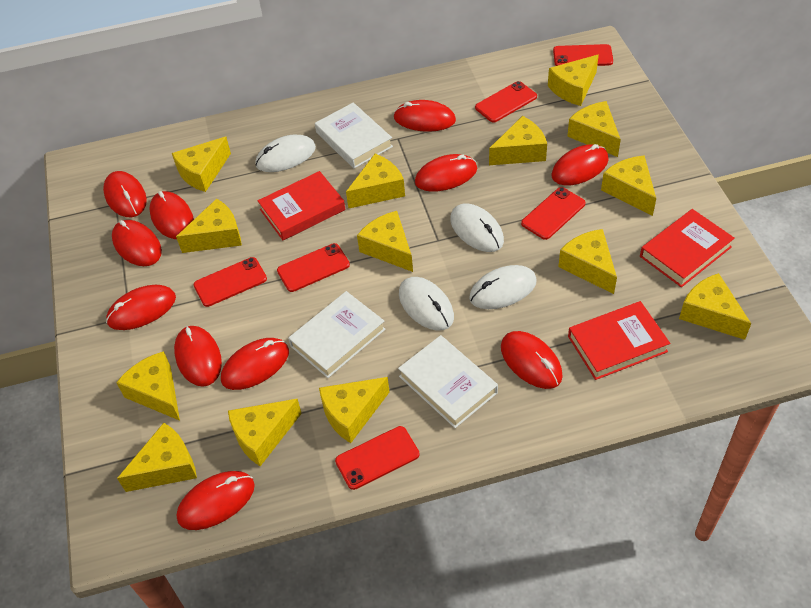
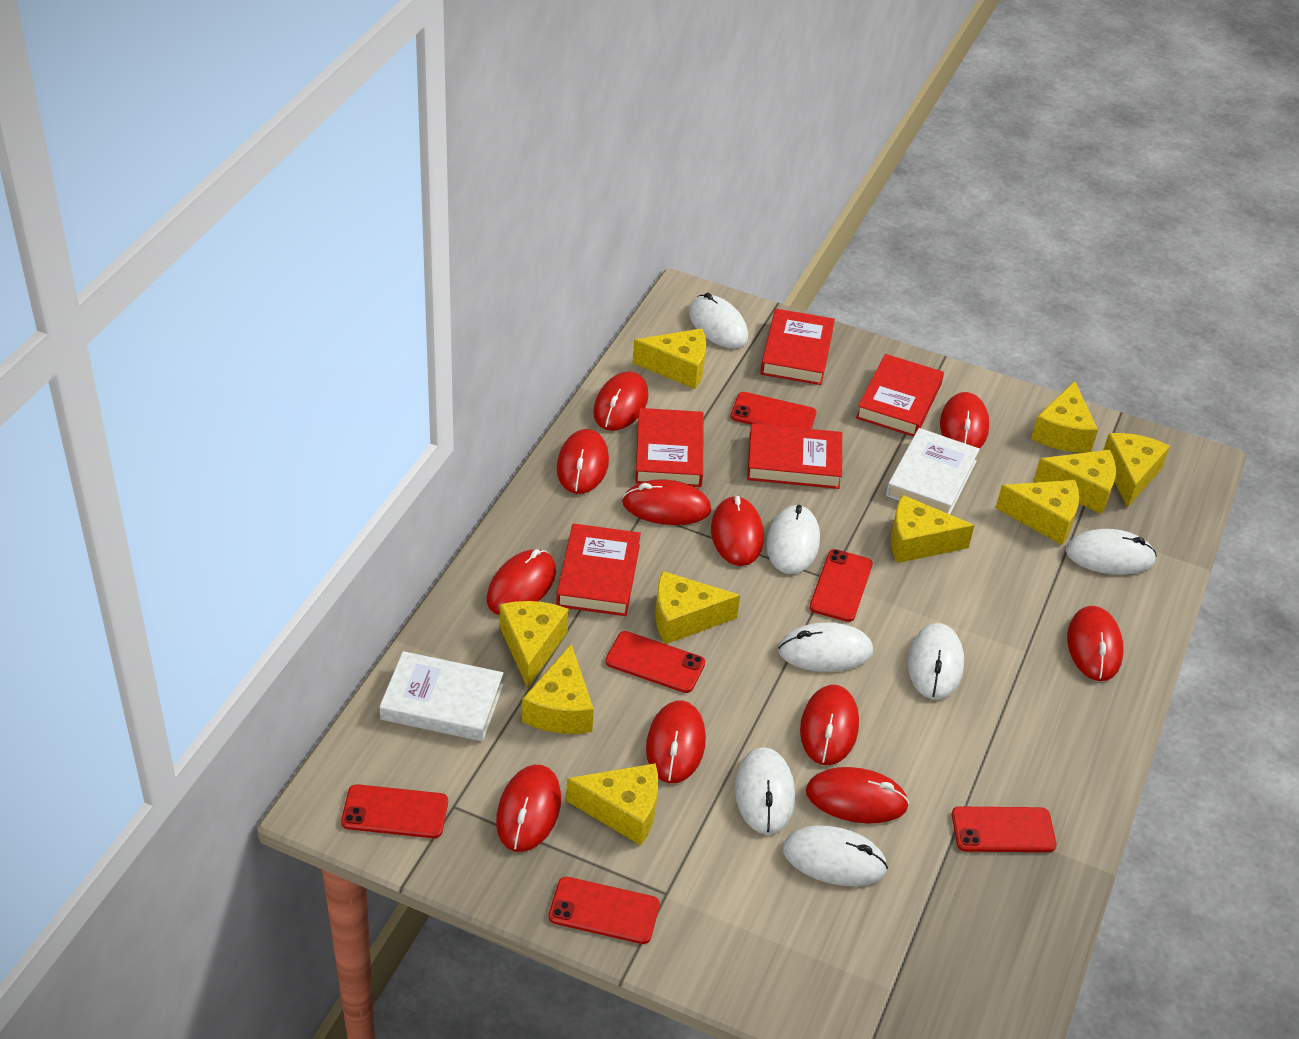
red book: 3 -> 5
white book: 3 -> 2
white mouse: 4 -> 7
yellow cheese: 14 -> 10

